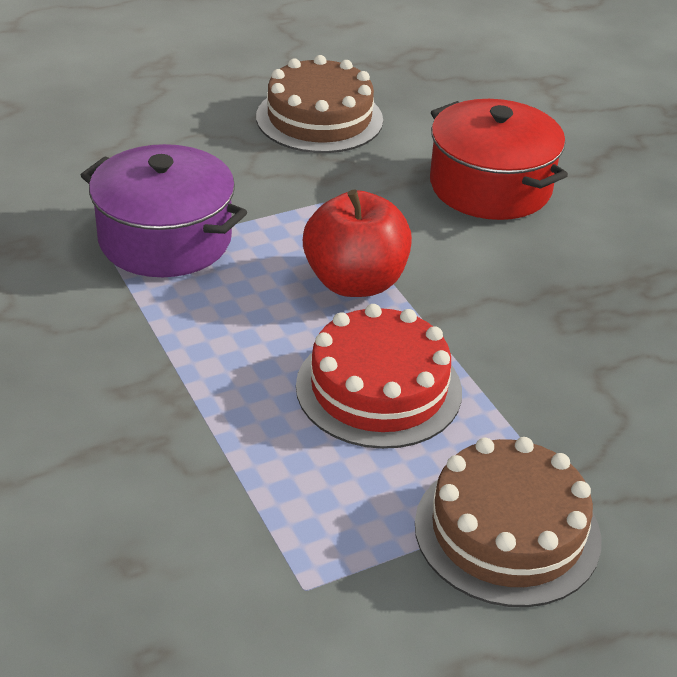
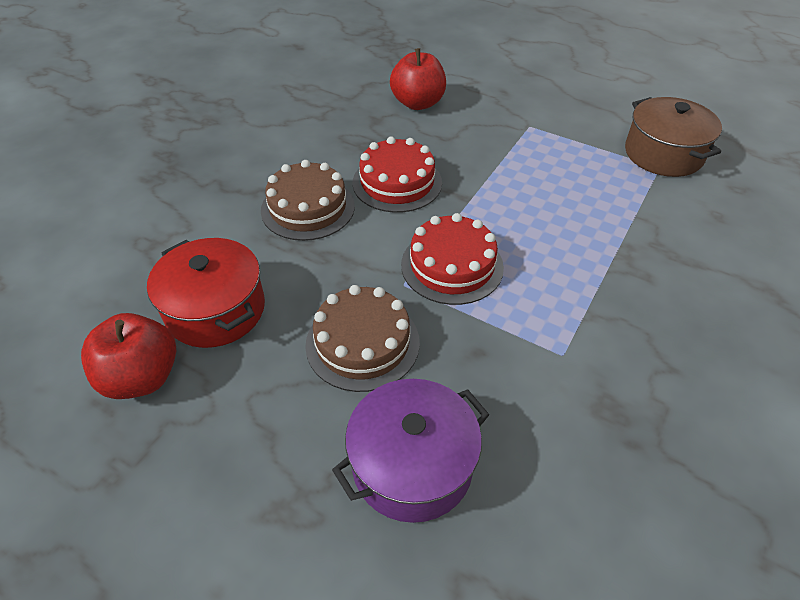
brown pot: 0 -> 1
red apple: 1 -> 2
red cake: 1 -> 2

